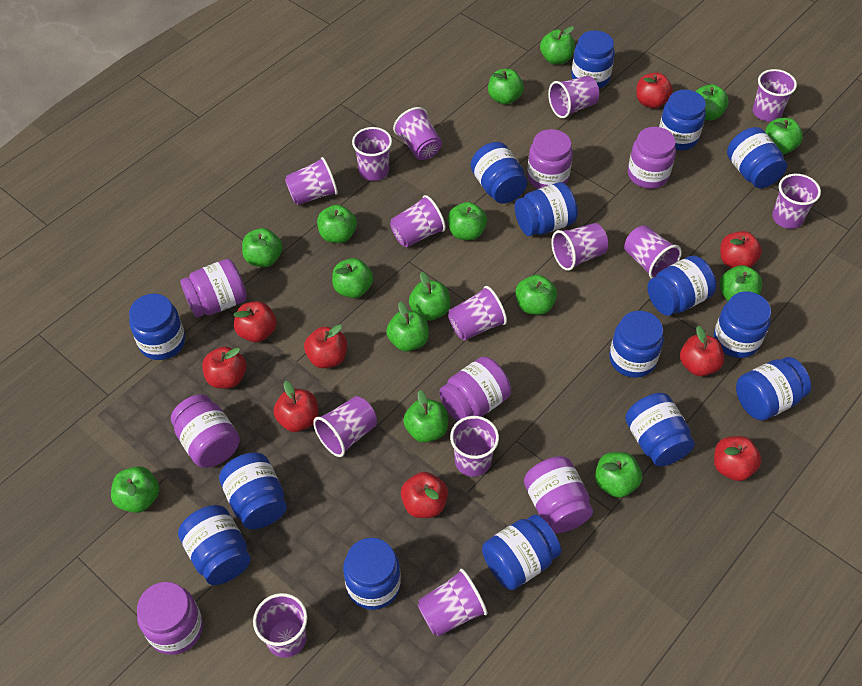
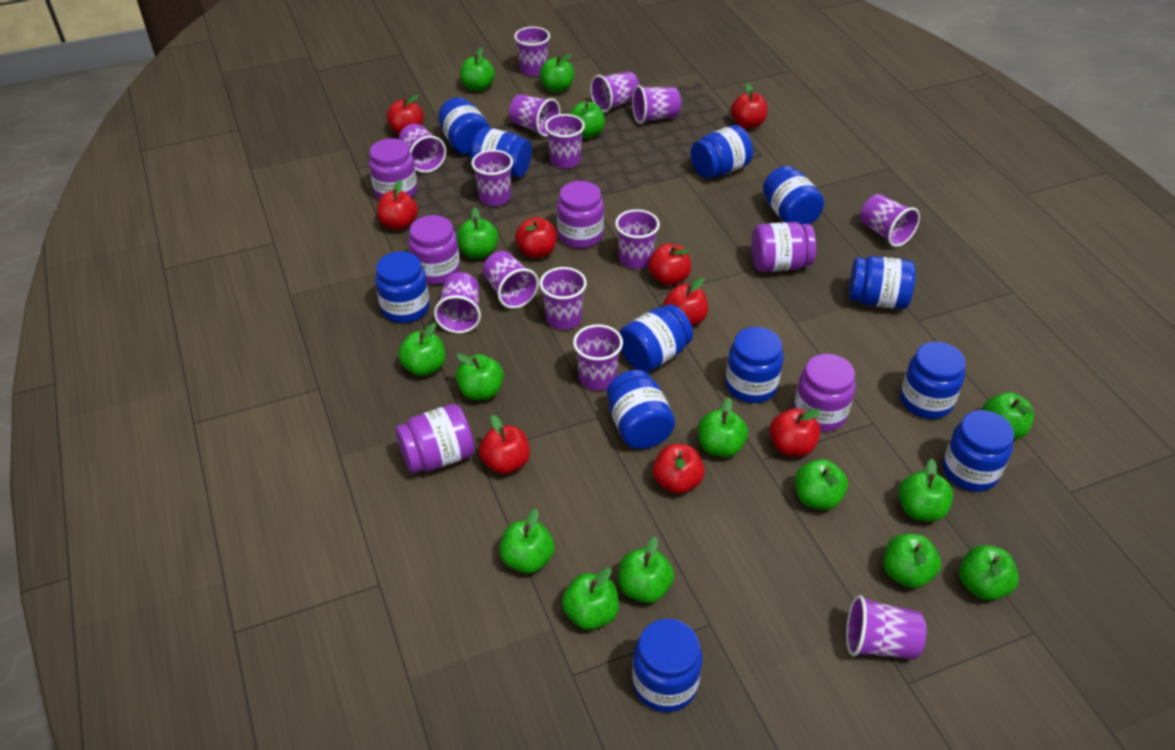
blue jar: 15 -> 12
purple jar: 7 -> 6

